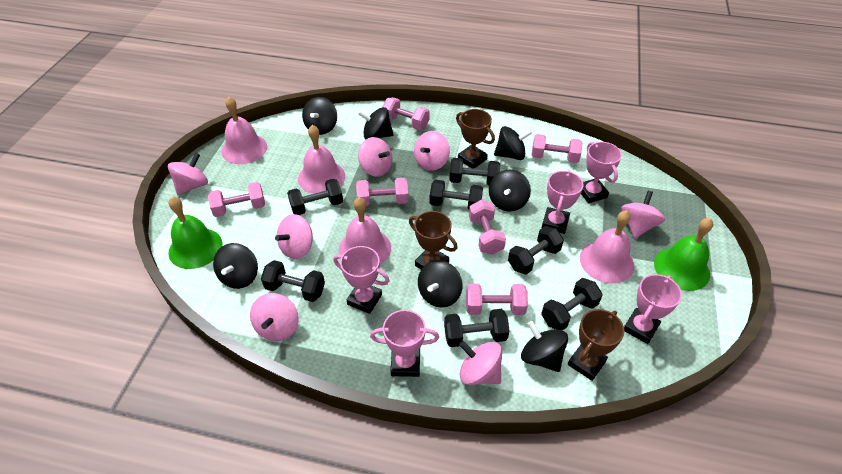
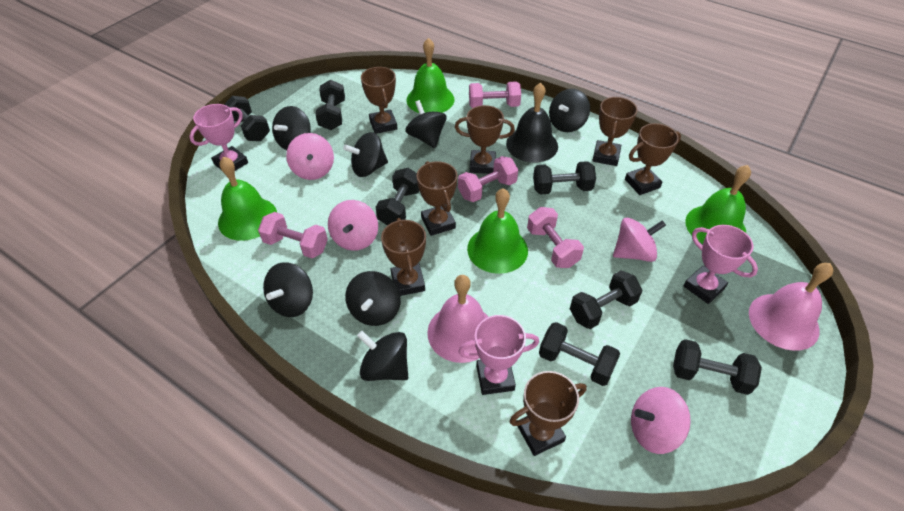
black bell: 0 -> 1
brown trophy: 3 -> 7
green bell: 2 -> 4
pink bell: 4 -> 2
pink dumbbell: 6 -> 4
pink spinning top: 7 -> 4
pink trophy: 5 -> 3

